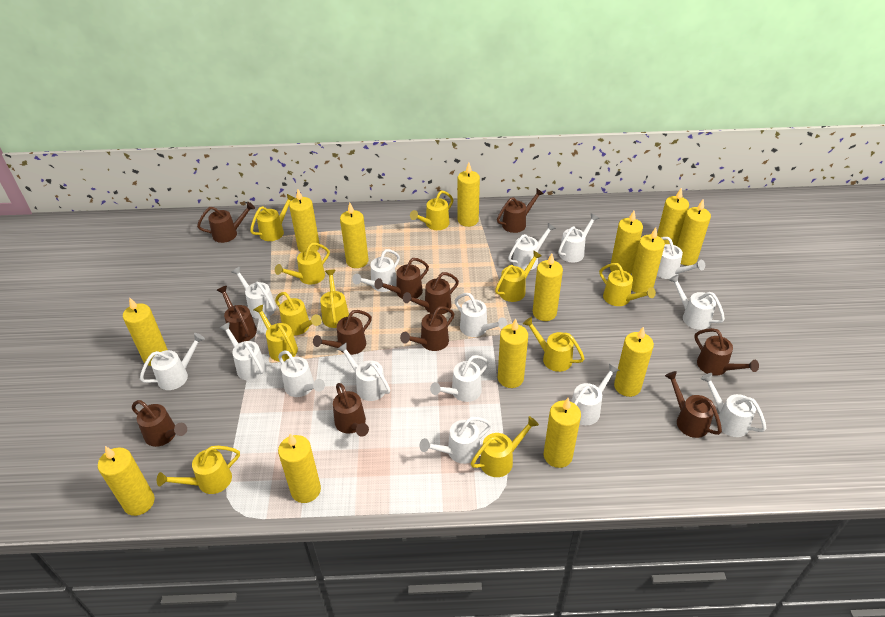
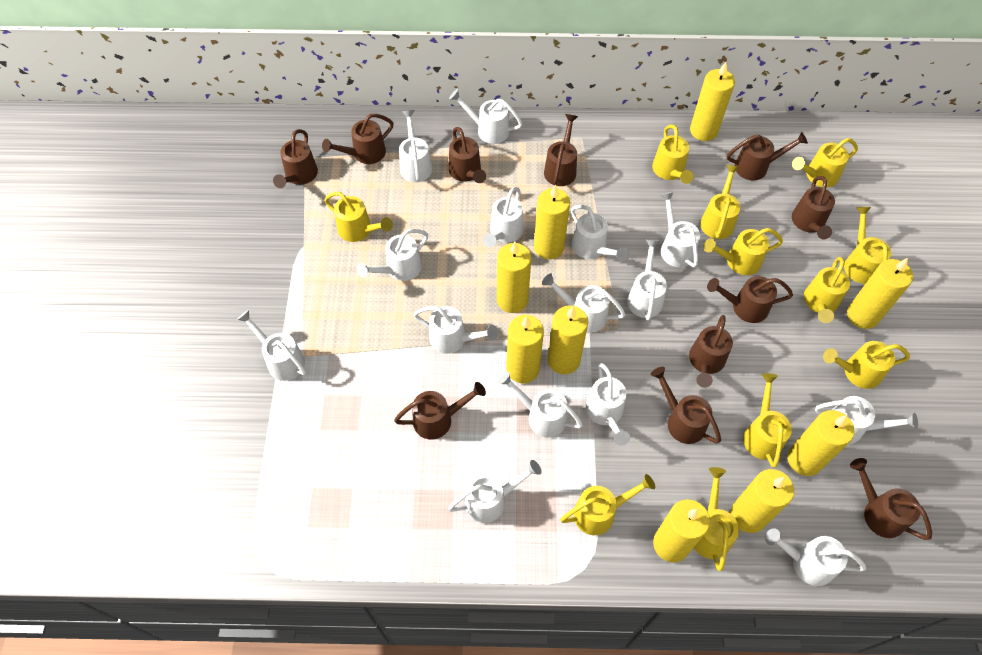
yellow candle: 14 -> 9

